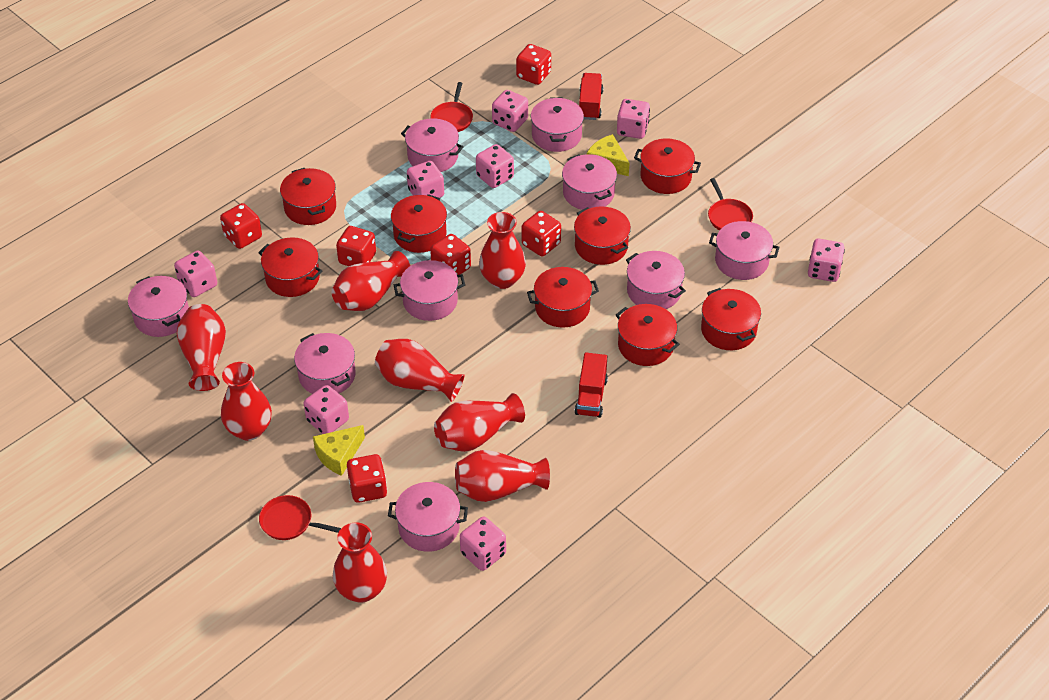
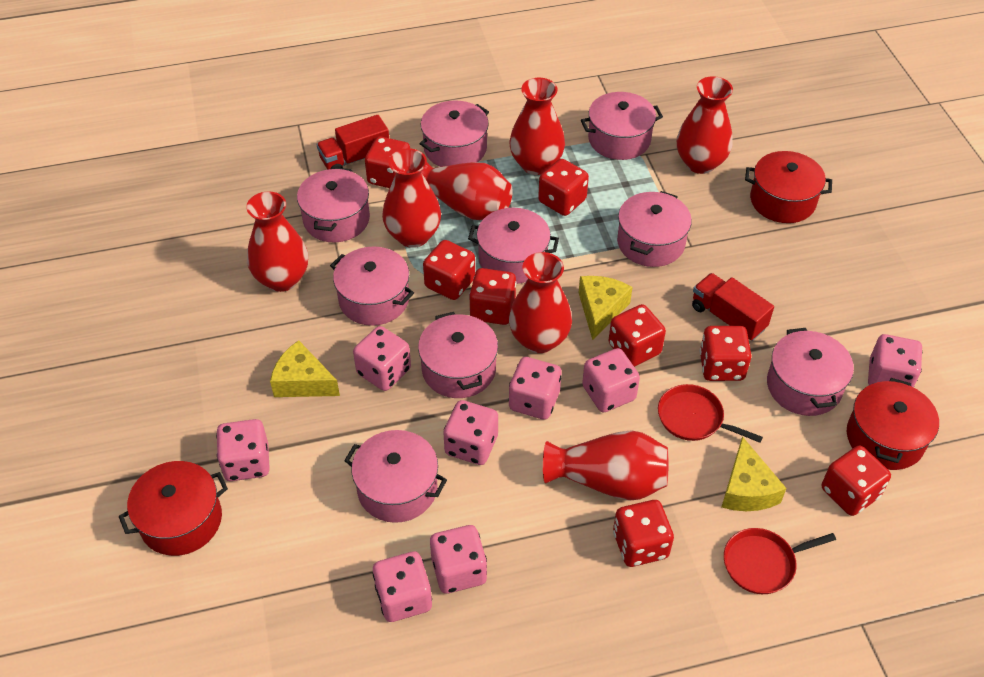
red dice: 6 -> 8
red pan: 3 -> 2
red pot: 8 -> 3
red vase: 8 -> 7
yellow cheese: 2 -> 3

